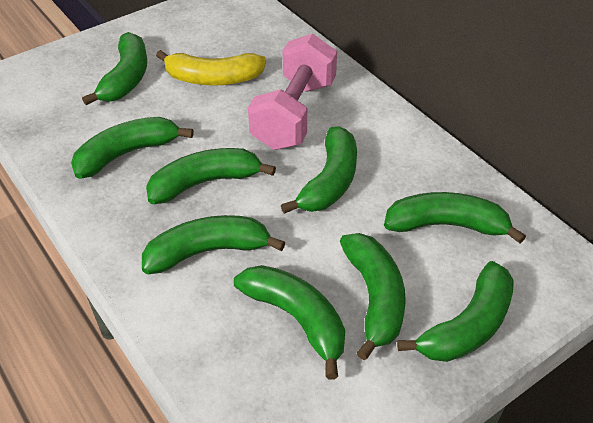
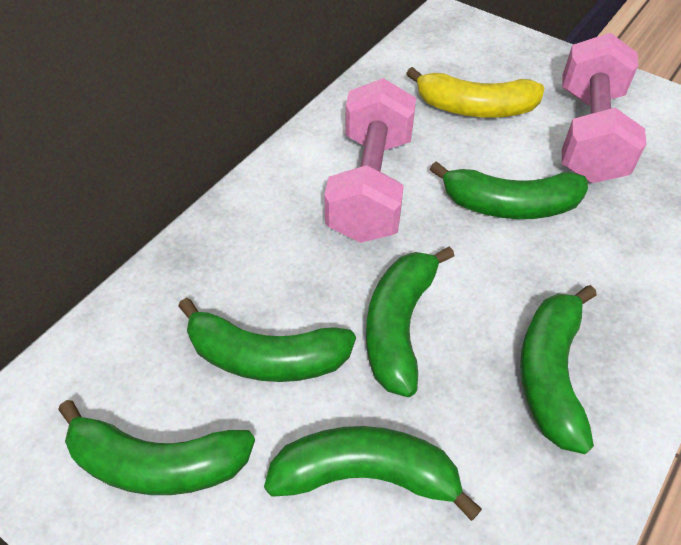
green banana: 9 -> 6
pink dumbbell: 1 -> 2

